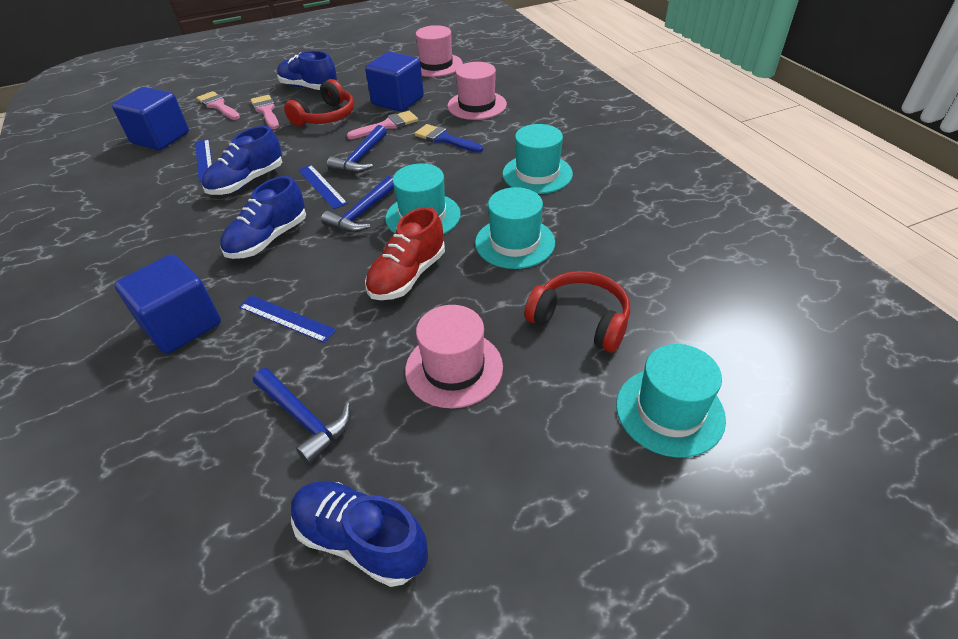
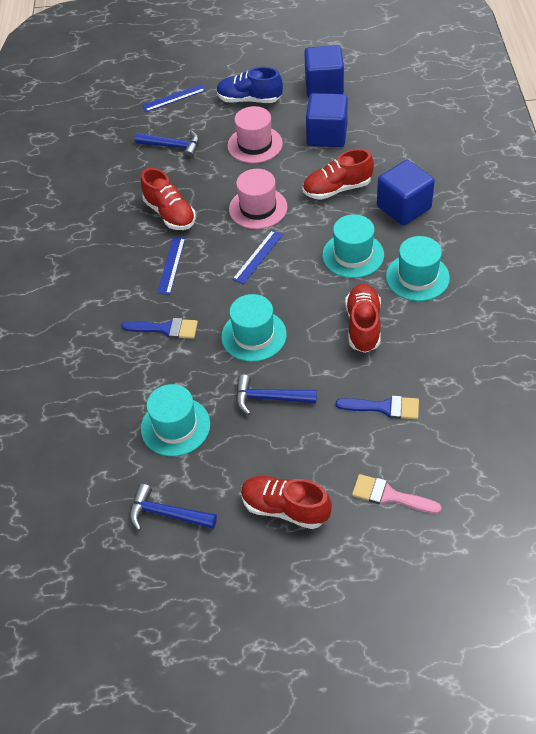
blue brush: 1 -> 2
blue shoe: 4 -> 1
pink brush: 3 -> 1
pink hat: 3 -> 2
red headphones: 2 -> 0
red shoe: 1 -> 4

